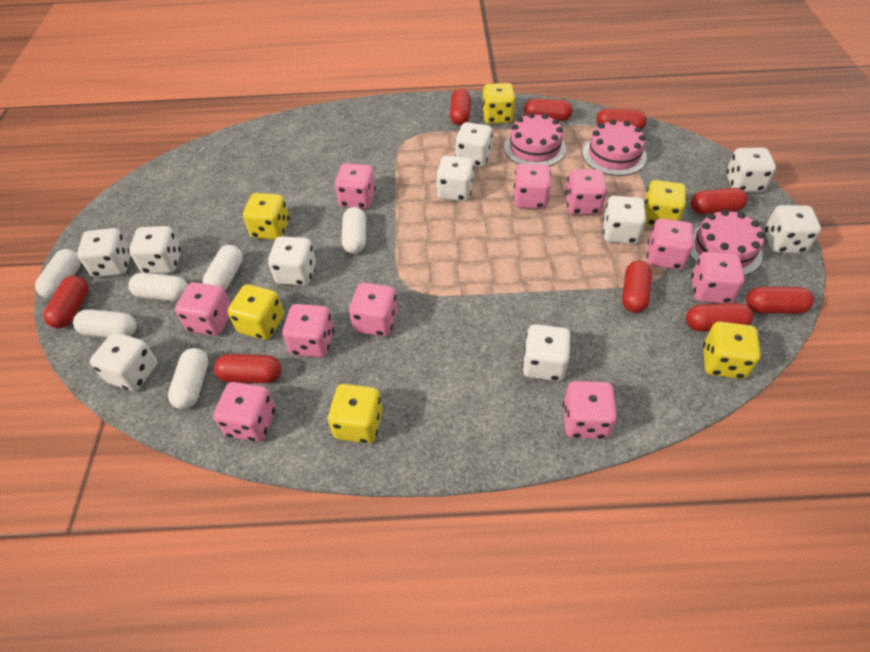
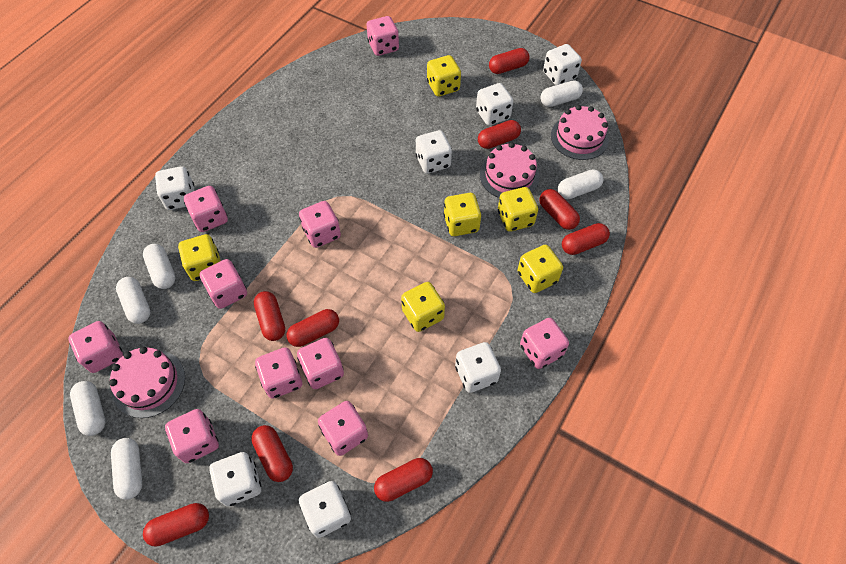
white dice: 10 -> 7

